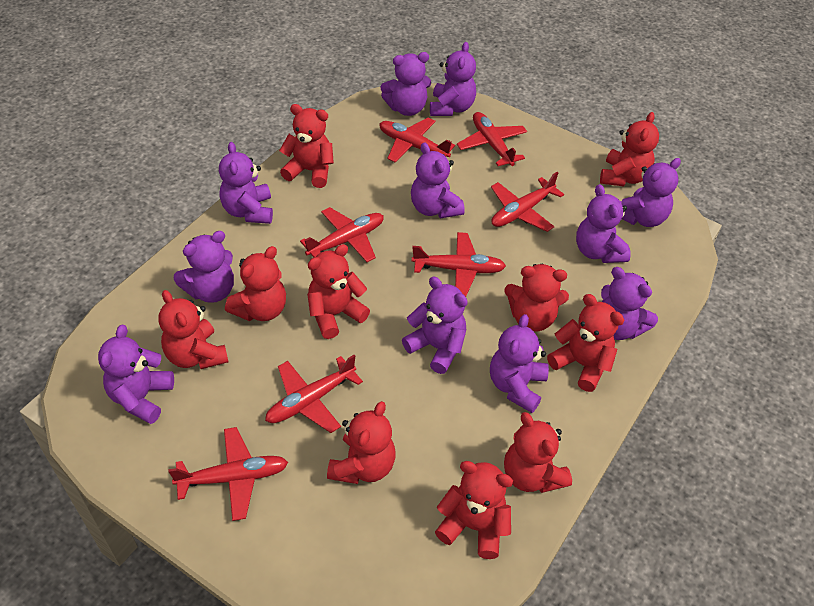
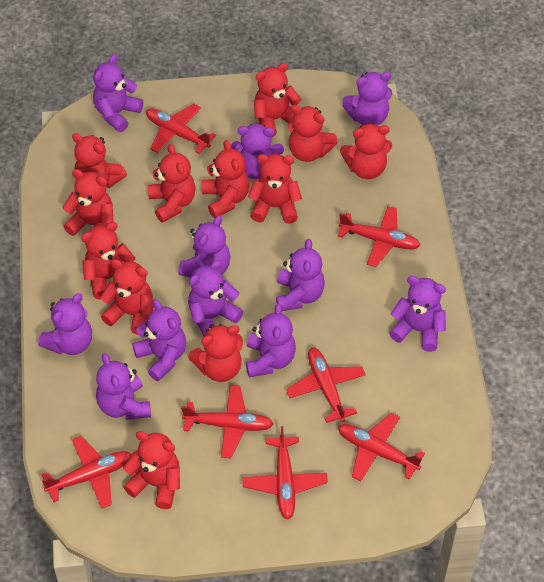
red teddy bear: 10 -> 12

